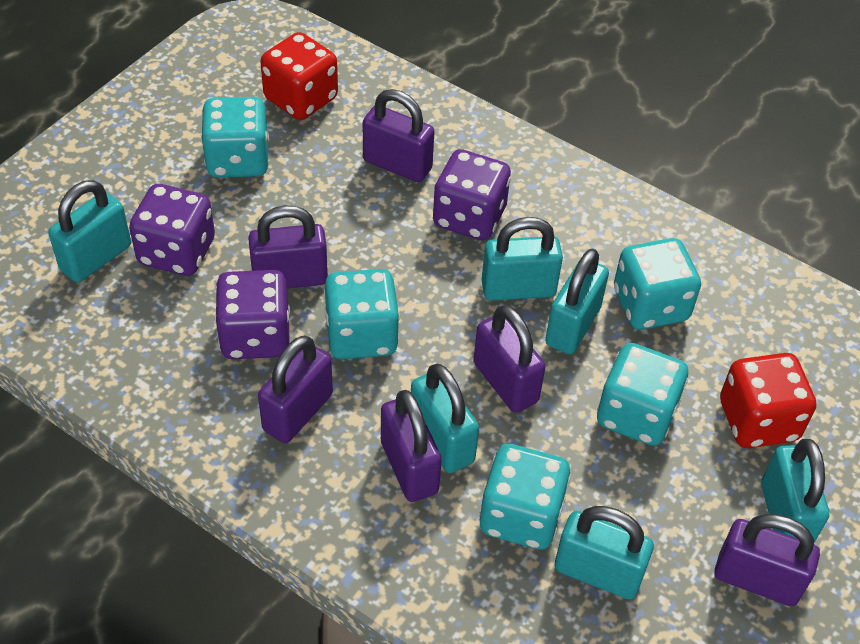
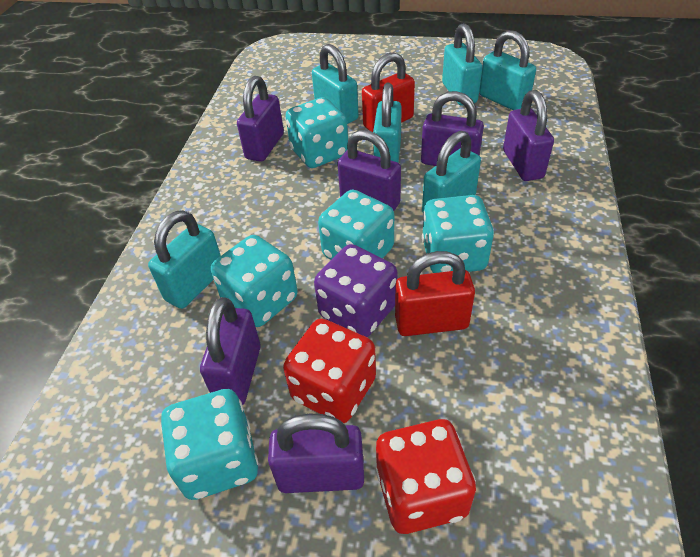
purple dice: 3 -> 1
red padlock: 0 -> 2

